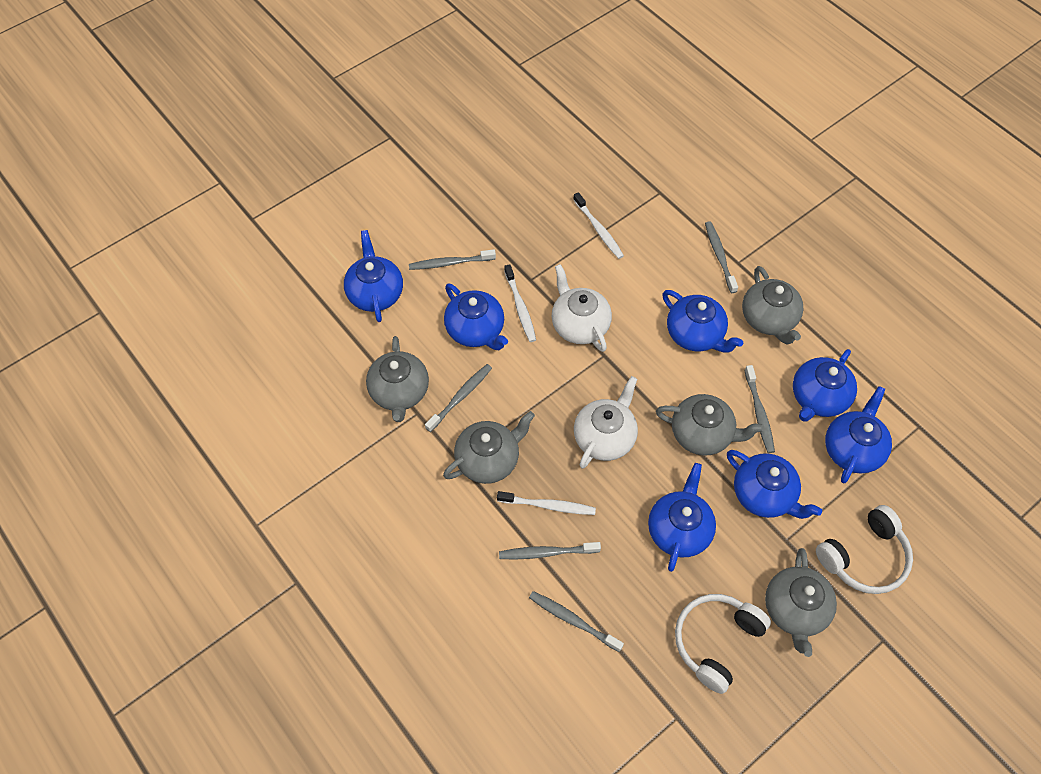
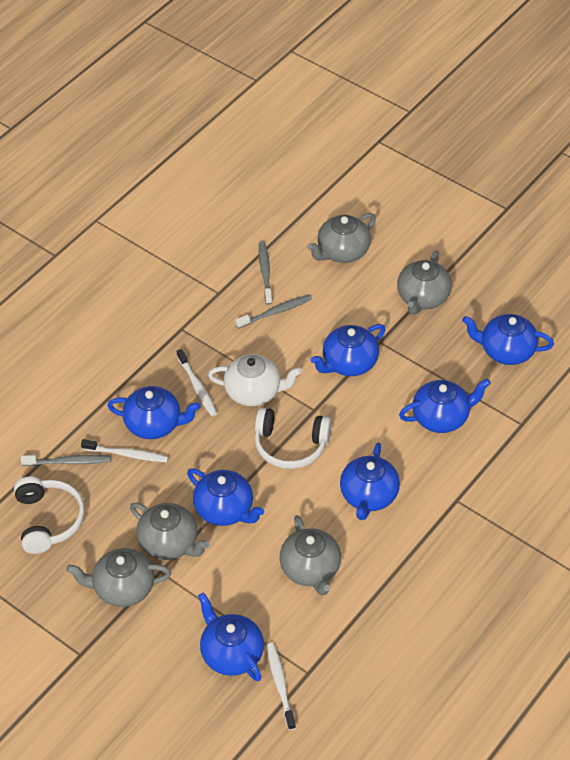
grey toothbrush: 6 -> 3
white teapot: 2 -> 1

